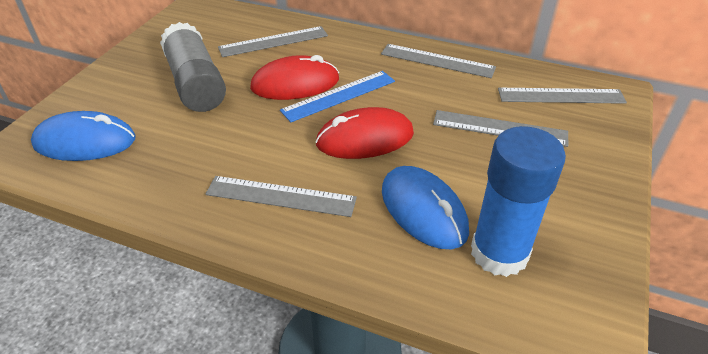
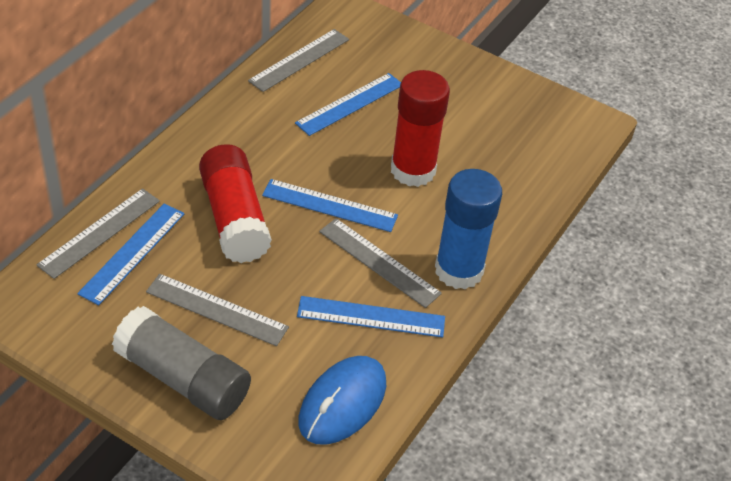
blue mouse: 2 -> 1
blue ruler: 1 -> 4
grey ruler: 5 -> 4
red glue stick: 0 -> 2
red mouse: 2 -> 0

